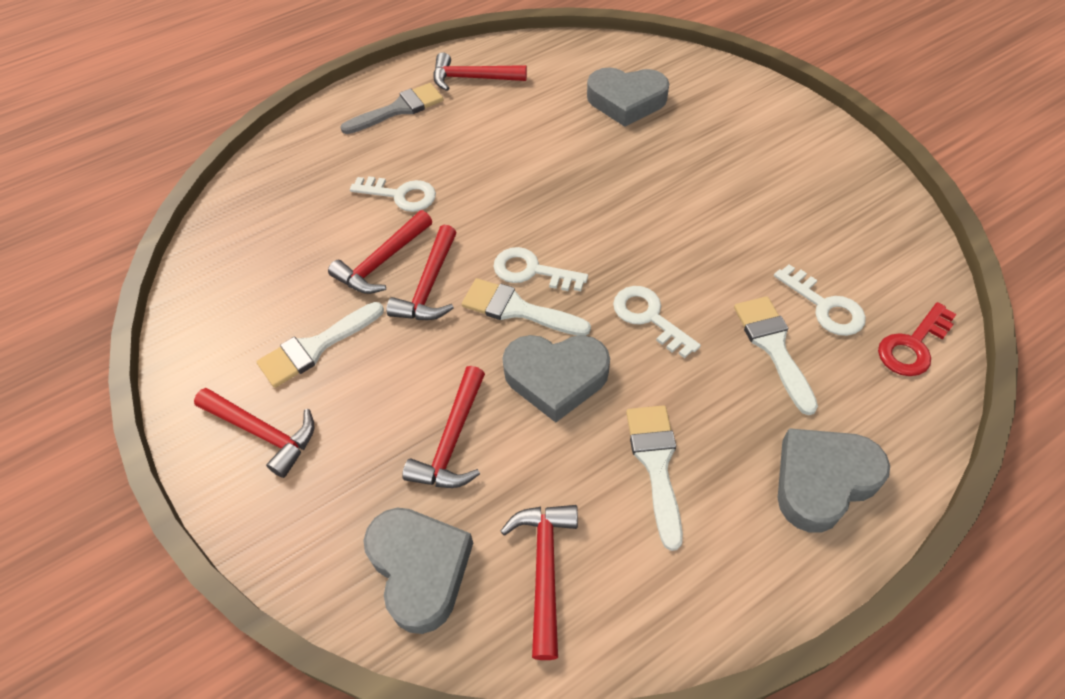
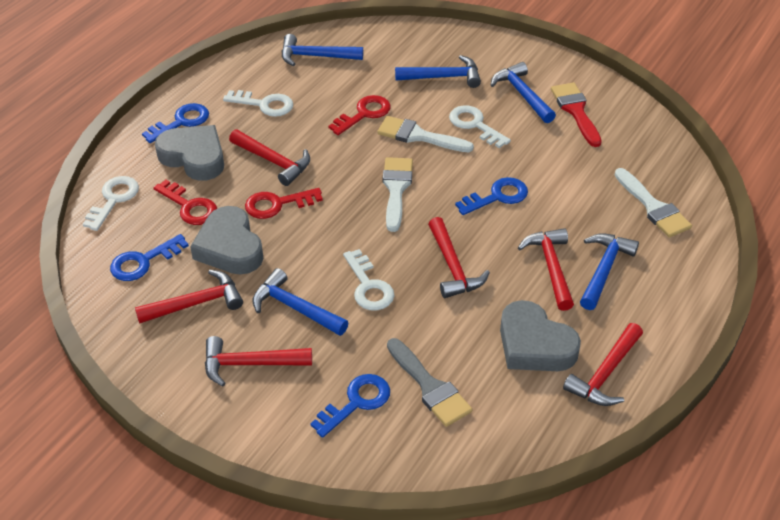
blue hammer: 0 -> 5
blue key: 0 -> 4
grey heart: 4 -> 3
red brush: 0 -> 1
red key: 1 -> 3
white brush: 4 -> 3

